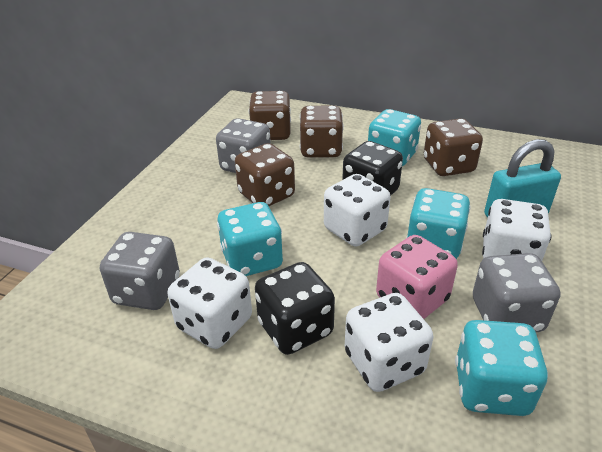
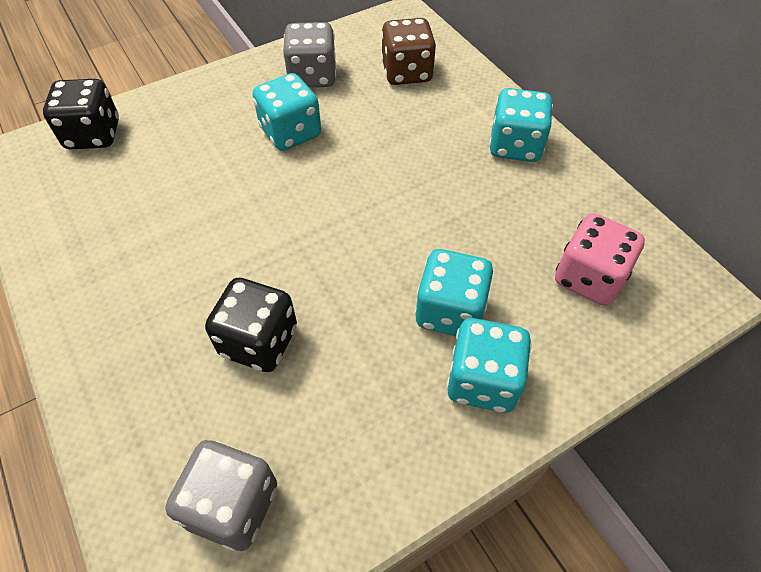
brown dice: 4 -> 1
grey dice: 3 -> 2
turquoise padlock: 1 -> 0
white dice: 4 -> 0

